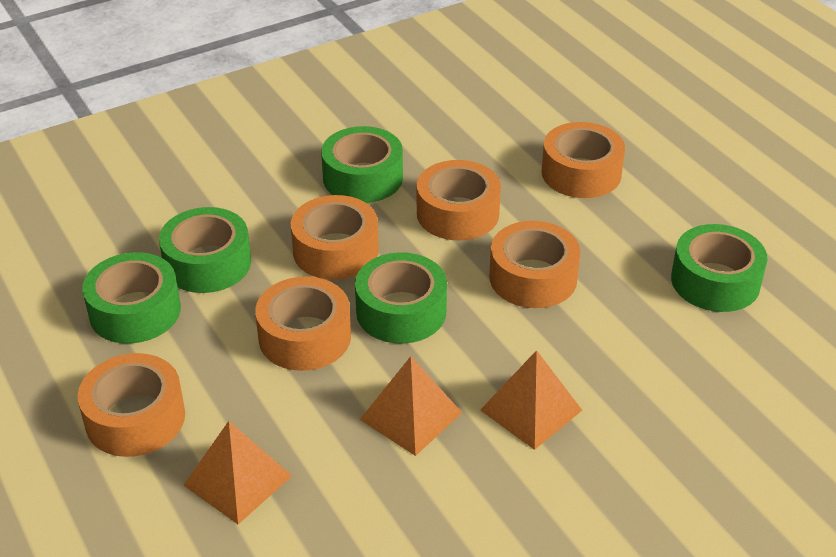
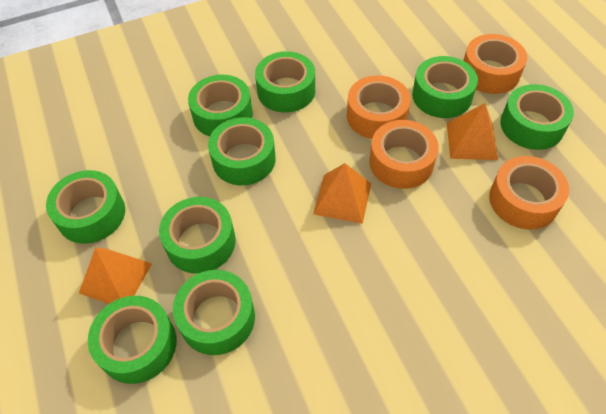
green tape: 5 -> 9
orange tape: 6 -> 4

